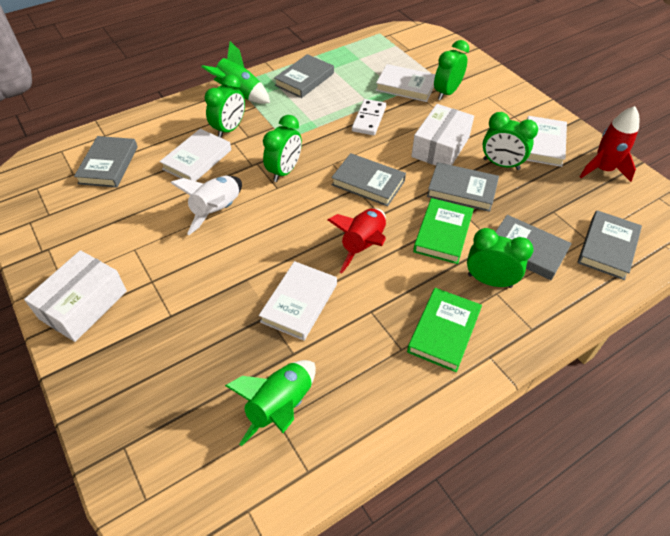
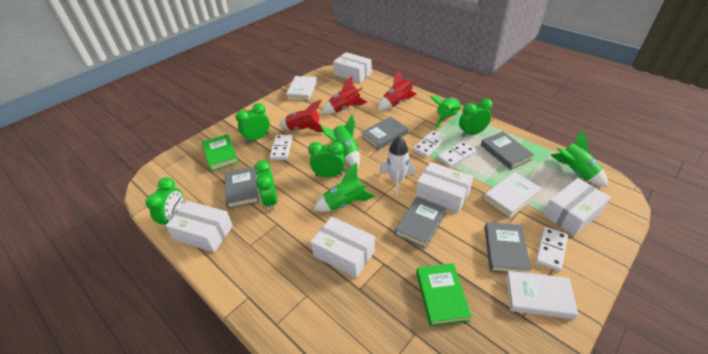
green rocket: 2 -> 4
grey book: 6 -> 5
red rocket: 2 -> 3
white book: 4 -> 3
white box: 2 -> 5
white domino: 1 -> 4

